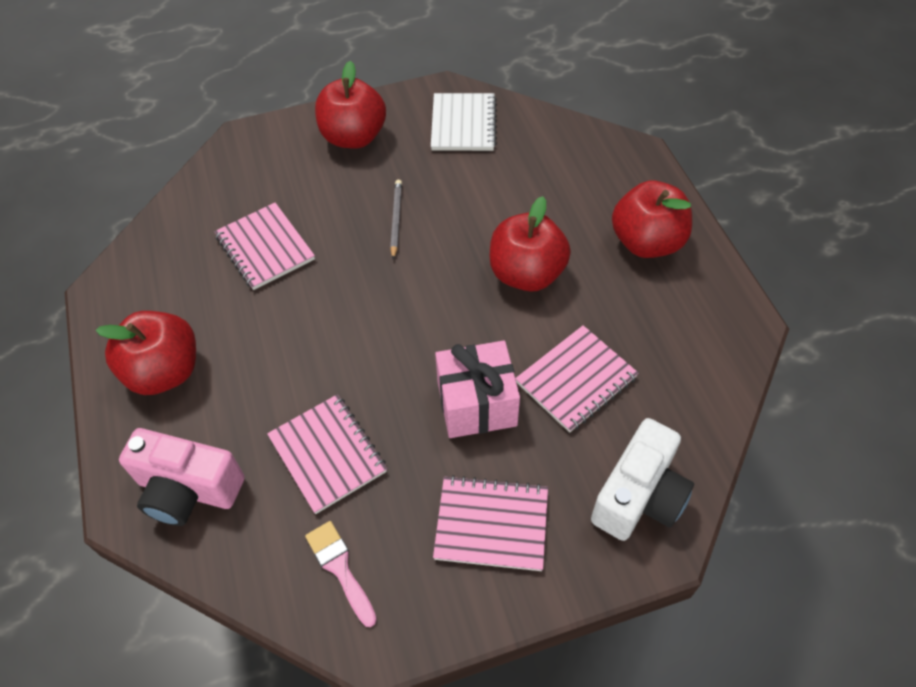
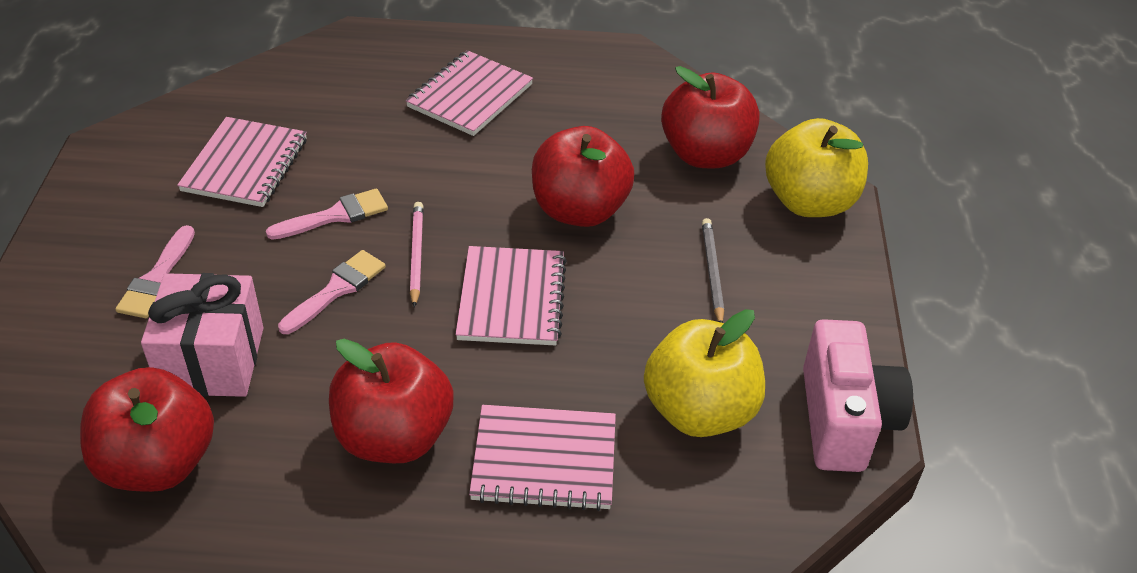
pink brush: 1 -> 3
pink pencil: 0 -> 1
white camera: 1 -> 0
white notebook: 1 -> 0
yellow apple: 0 -> 2

